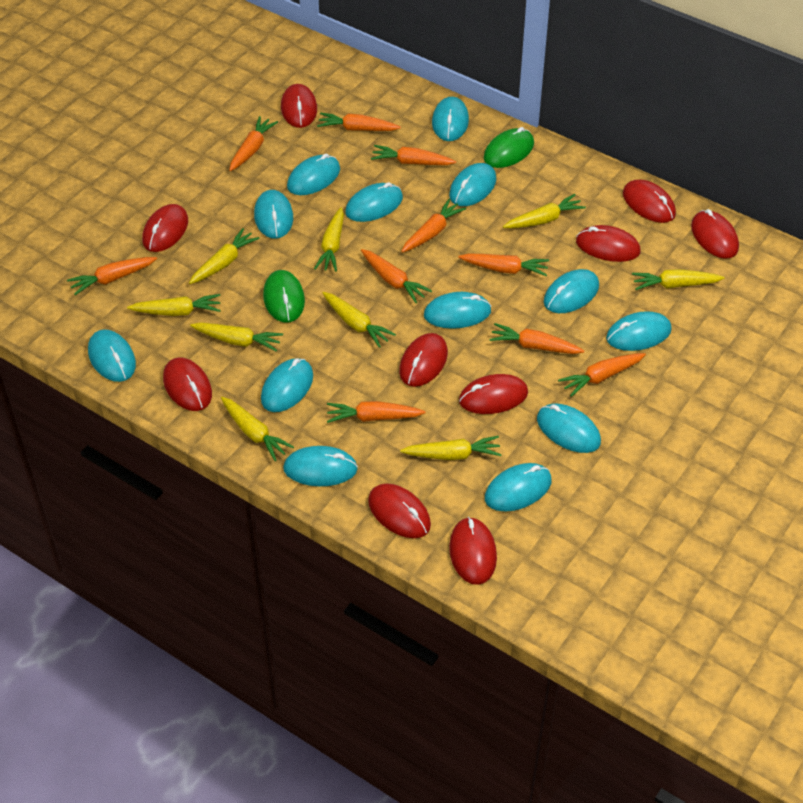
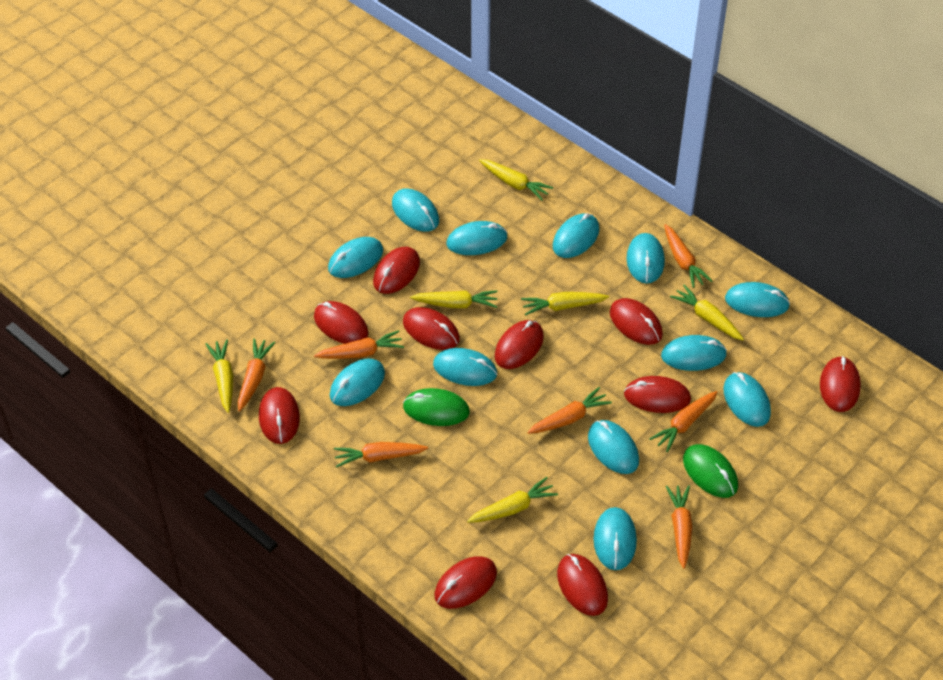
orange carrot: 10 -> 7
turquoise mouse: 13 -> 12
yellow carrot: 9 -> 6

